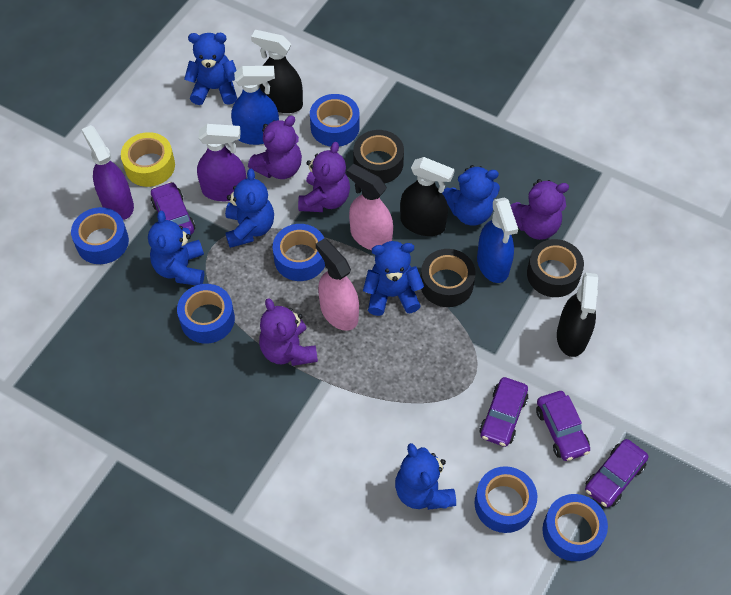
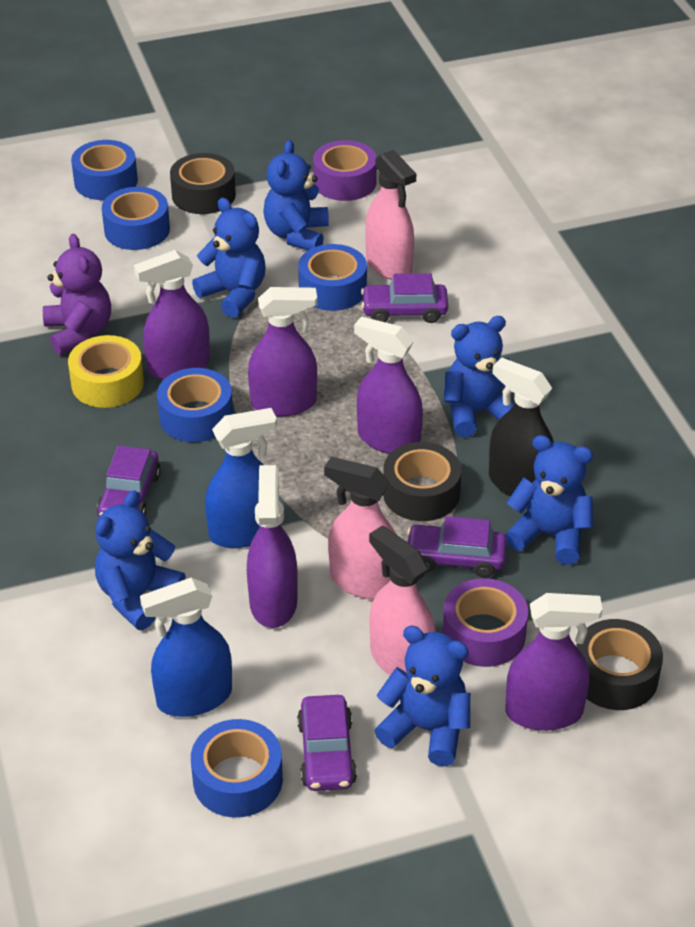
black spray bottle: 3 -> 1
blue tape: 6 -> 5
pink spray bottle: 2 -> 3
purple spray bottle: 2 -> 5
purple tape: 0 -> 2
purple teddy bear: 4 -> 1

